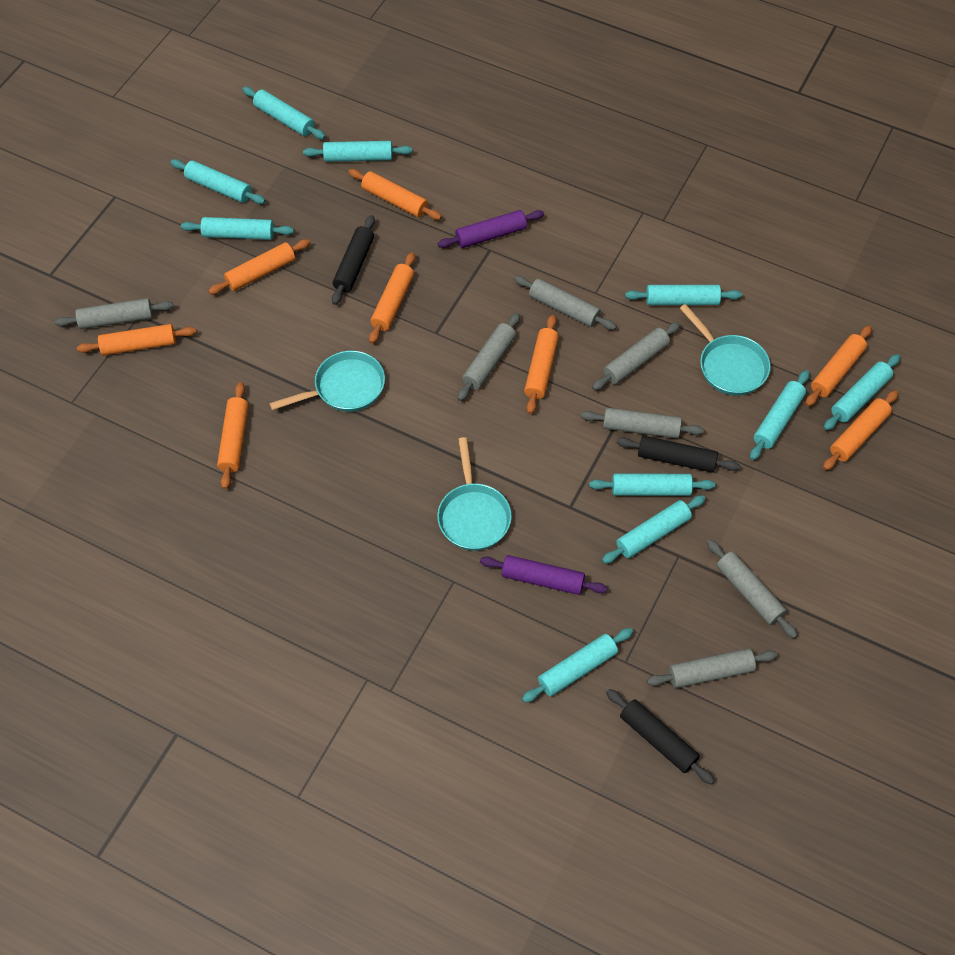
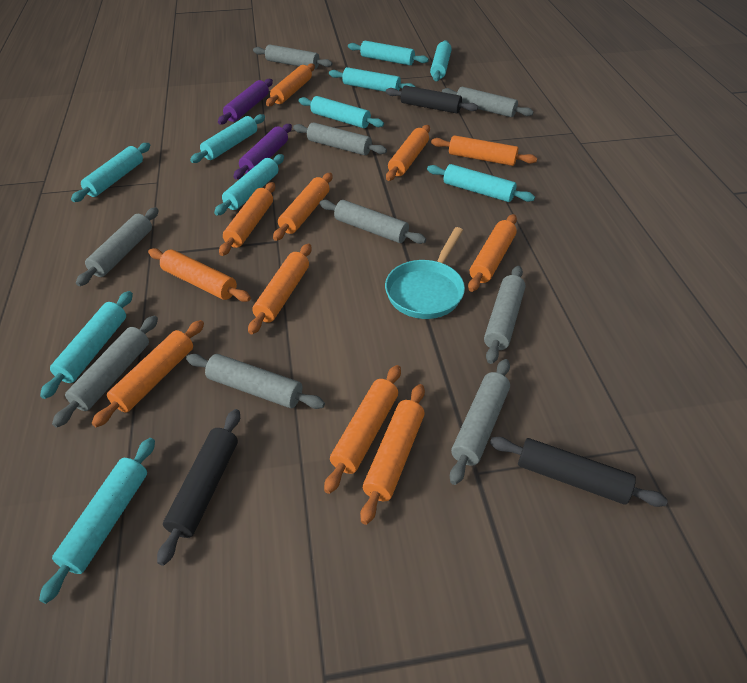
grey rolling pin: 7 -> 9
orange rolling pin: 8 -> 11
turquoise pan: 3 -> 1

